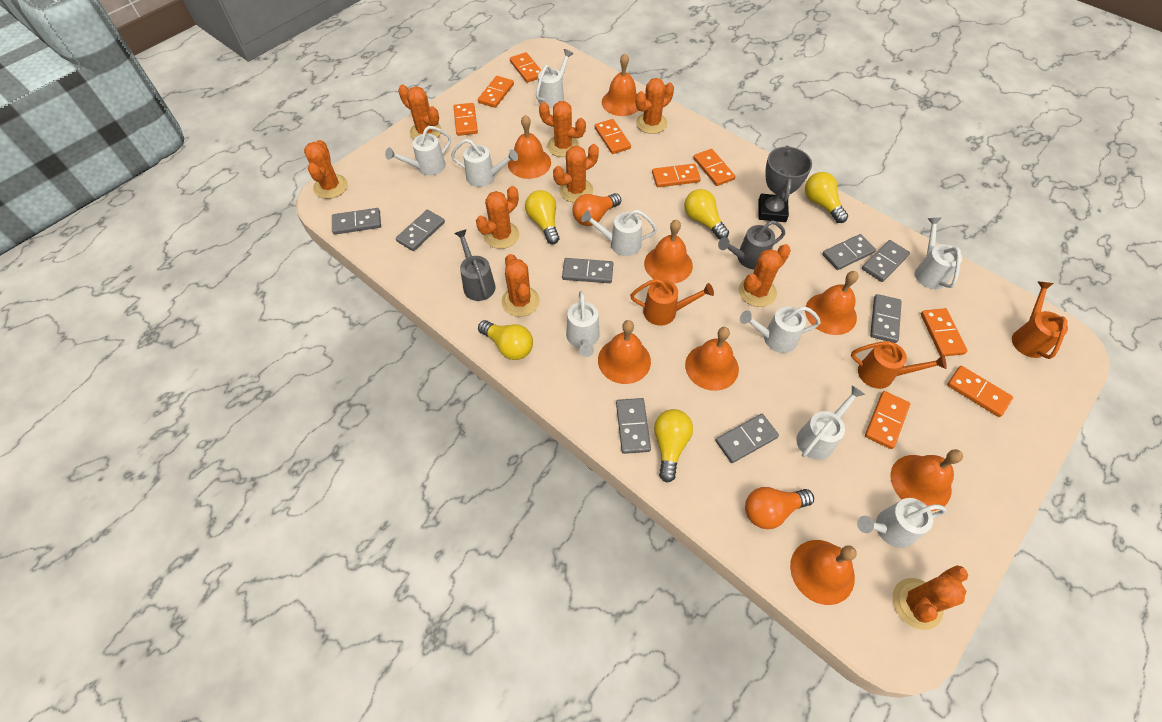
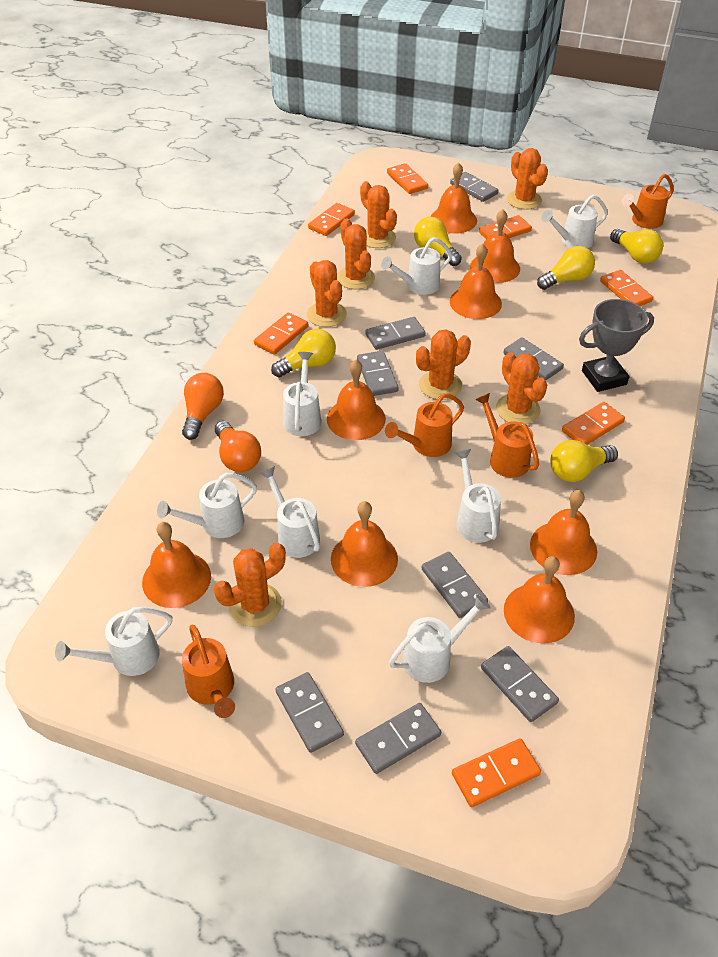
grey watering can: 2 -> 0
orange cactus: 9 -> 7
orange domino: 9 -> 7
orange watering can: 3 -> 4
white watering can: 9 -> 8

